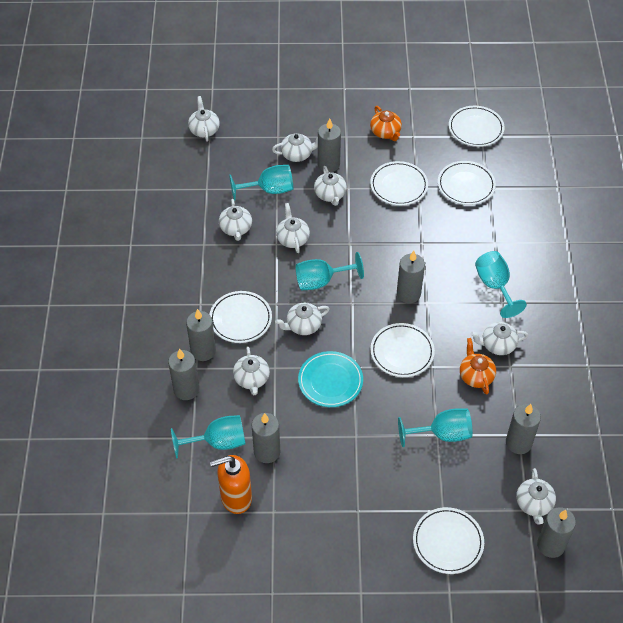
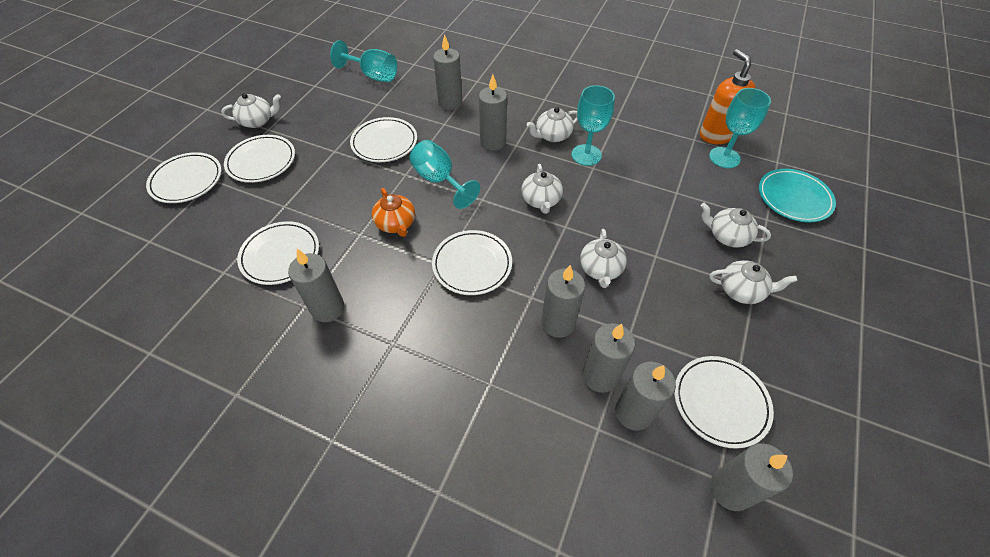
orange teapot: 2 -> 1
turquoise goblet: 5 -> 4
white teapot: 9 -> 6

